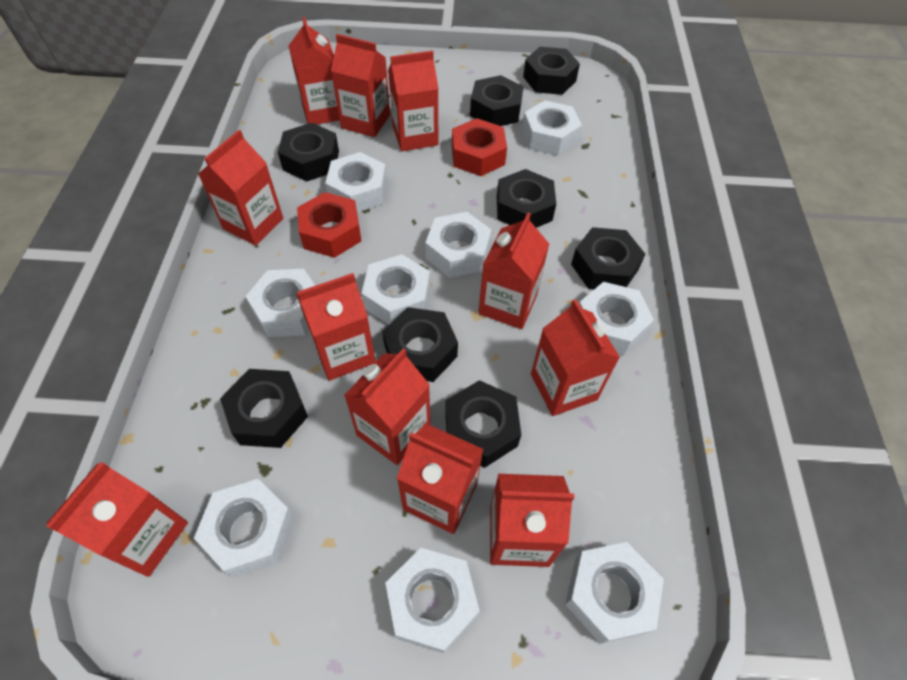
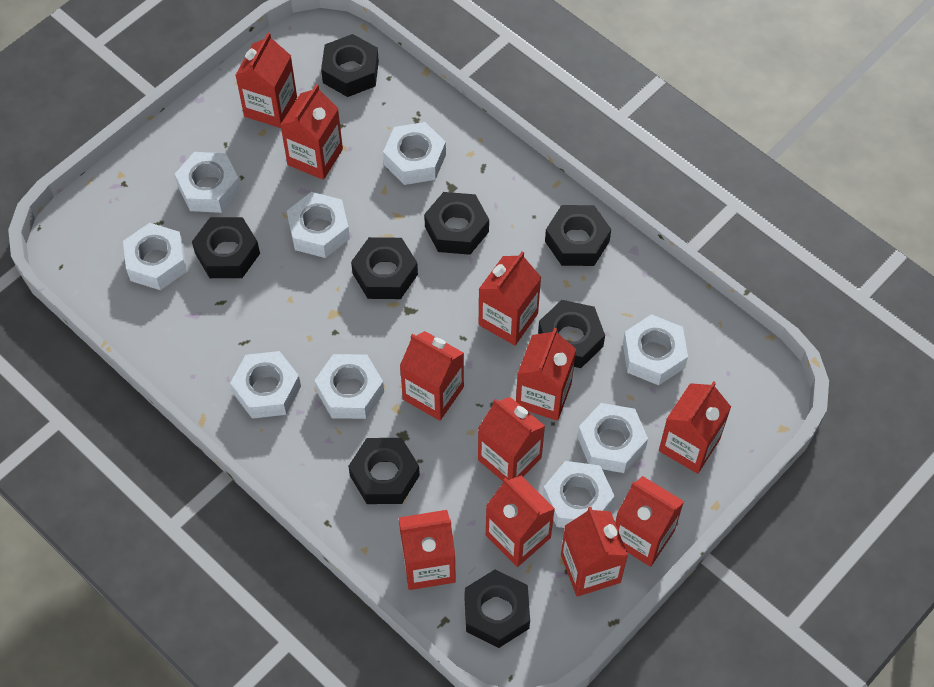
red nut: 2 -> 0

